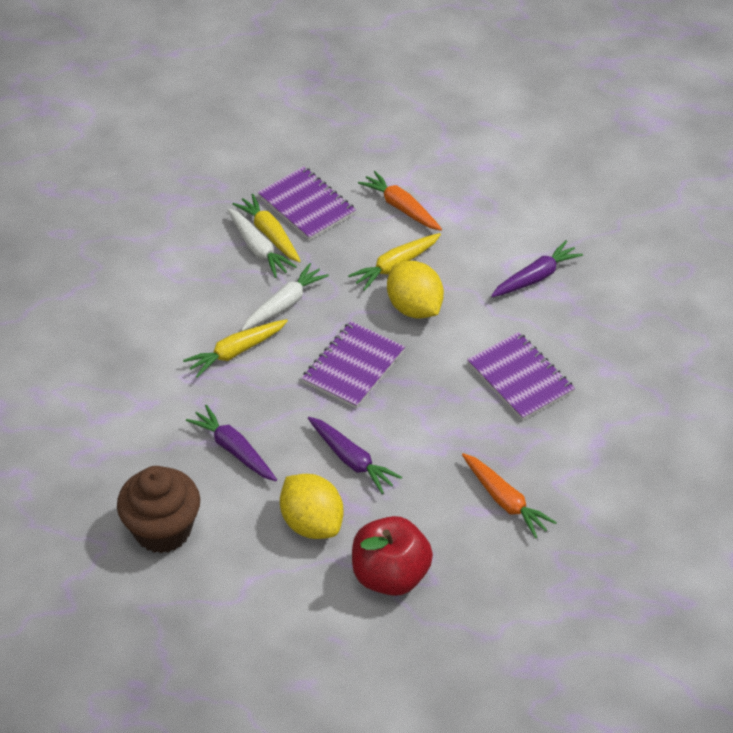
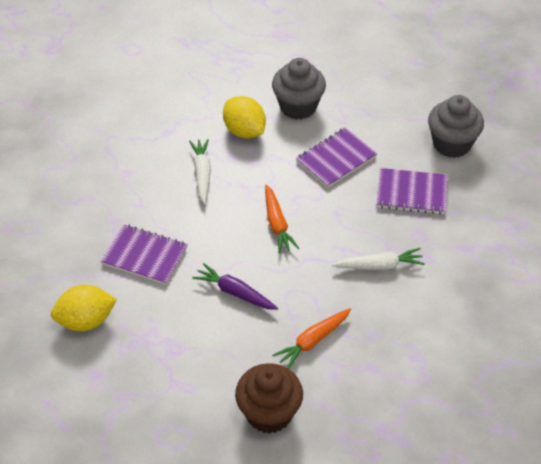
grey cupcake: 0 -> 2
purple carrot: 3 -> 1
red apple: 1 -> 0
yellow carrot: 3 -> 0

